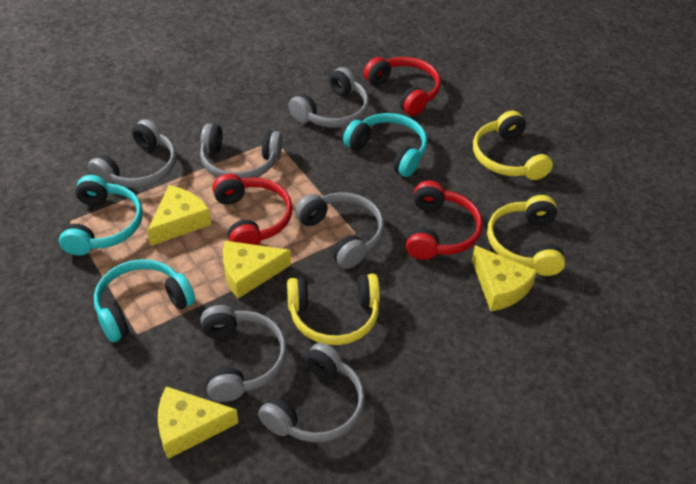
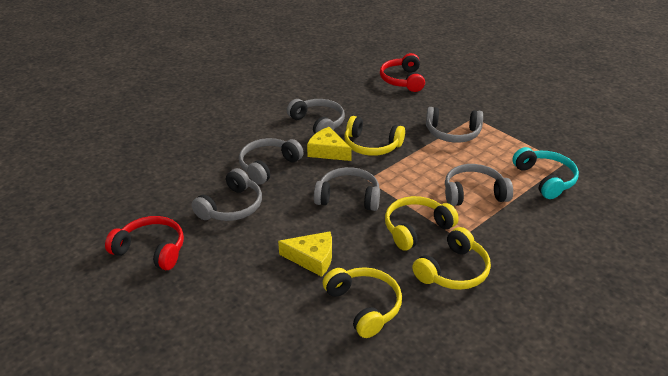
red headphones: 3 -> 2
turquoise headphones: 3 -> 1
yellow cheese: 4 -> 2
yellow headphones: 3 -> 4

